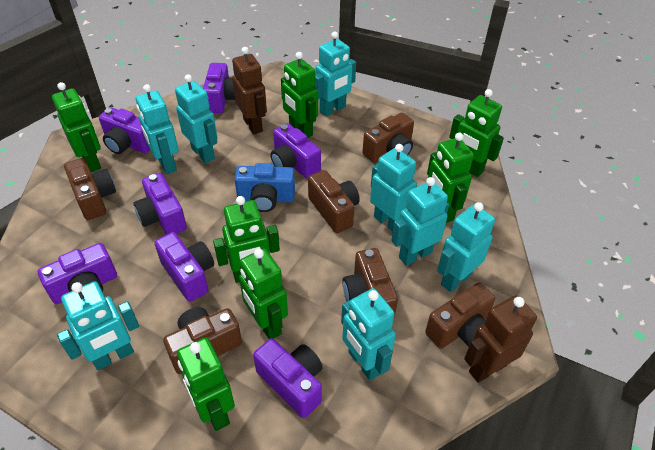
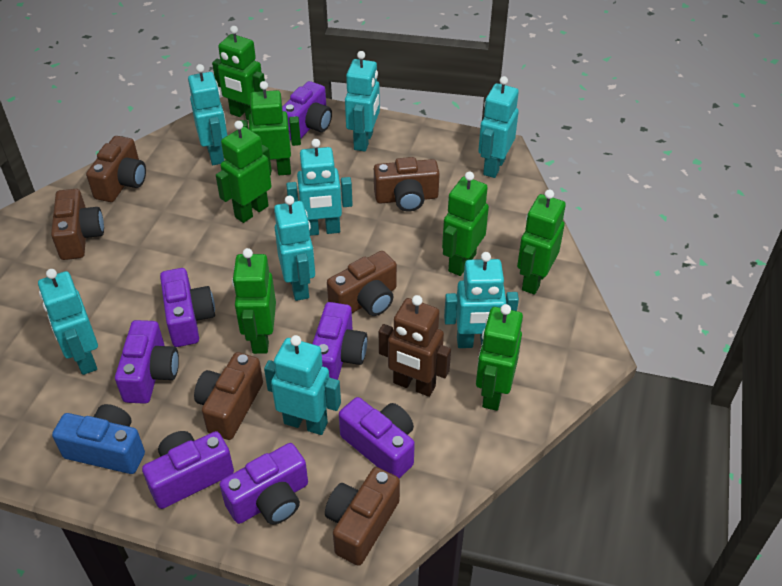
brown robot: 2 -> 1

